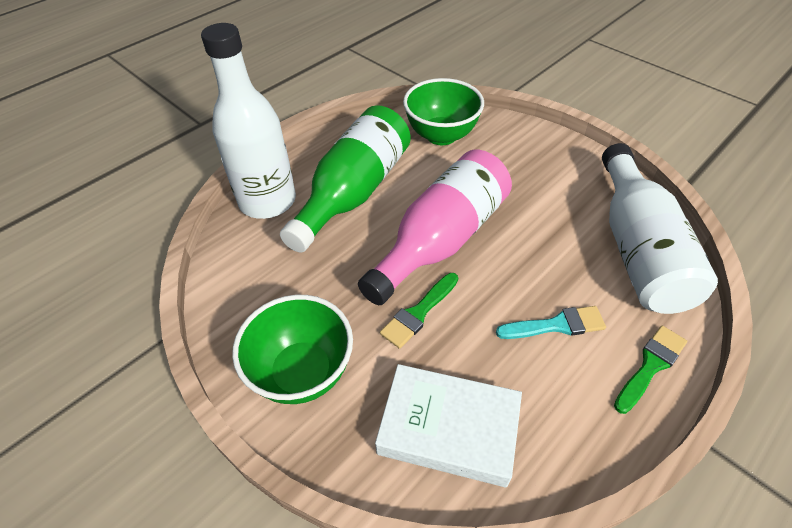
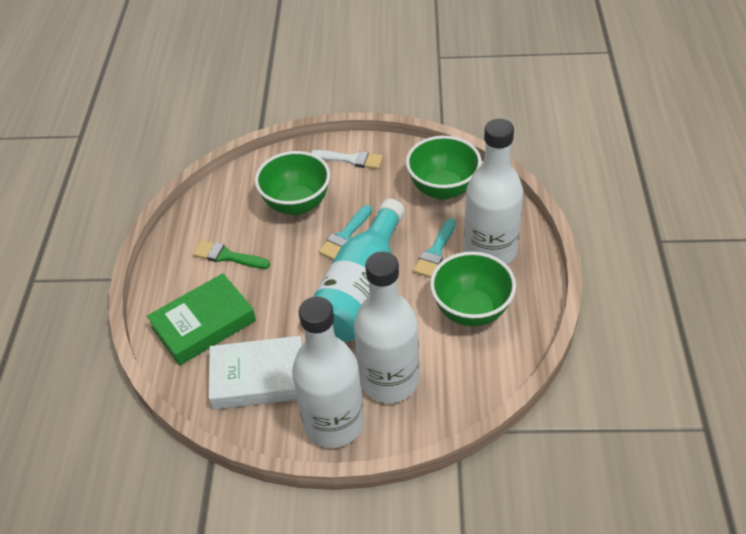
green book: 0 -> 1
green bottle: 1 -> 0
green bowl: 2 -> 3
green brush: 2 -> 1
pink bottle: 1 -> 0
turquoise bottle: 0 -> 1
turquoise brush: 1 -> 2
white bottle: 2 -> 3
white brush: 0 -> 1

